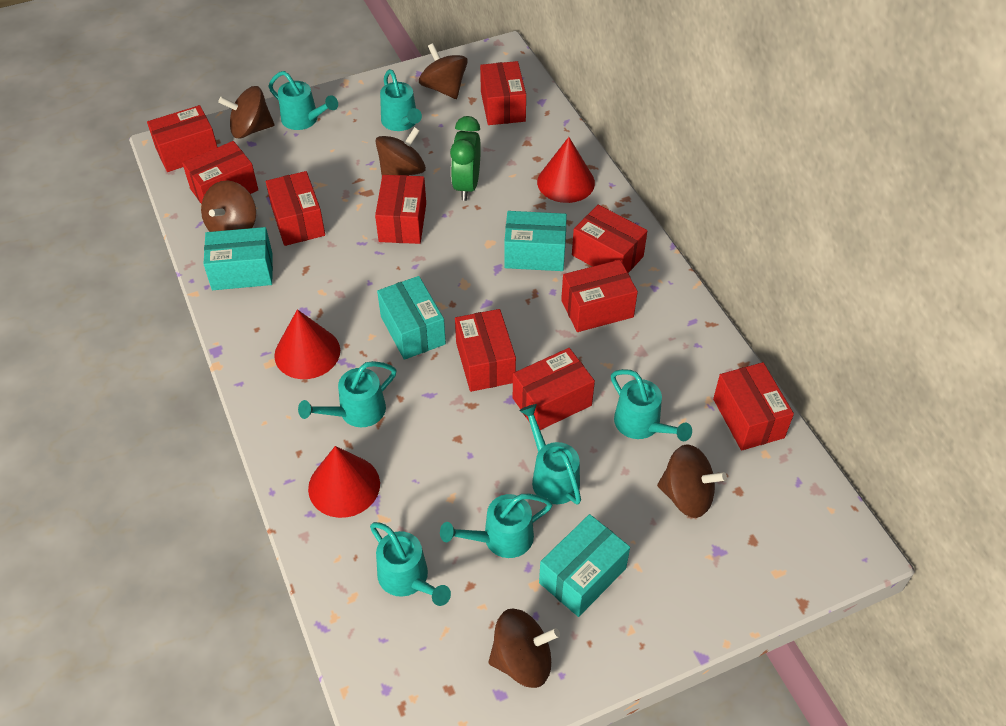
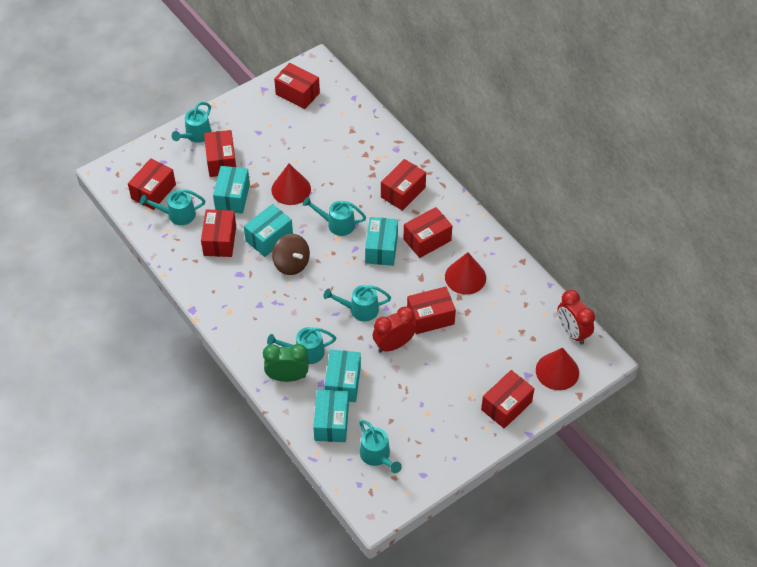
brown spinning top: 6 -> 1
red box: 10 -> 8
red clock: 0 -> 2
turquoise box: 4 -> 5
turquoise watering can: 7 -> 6

